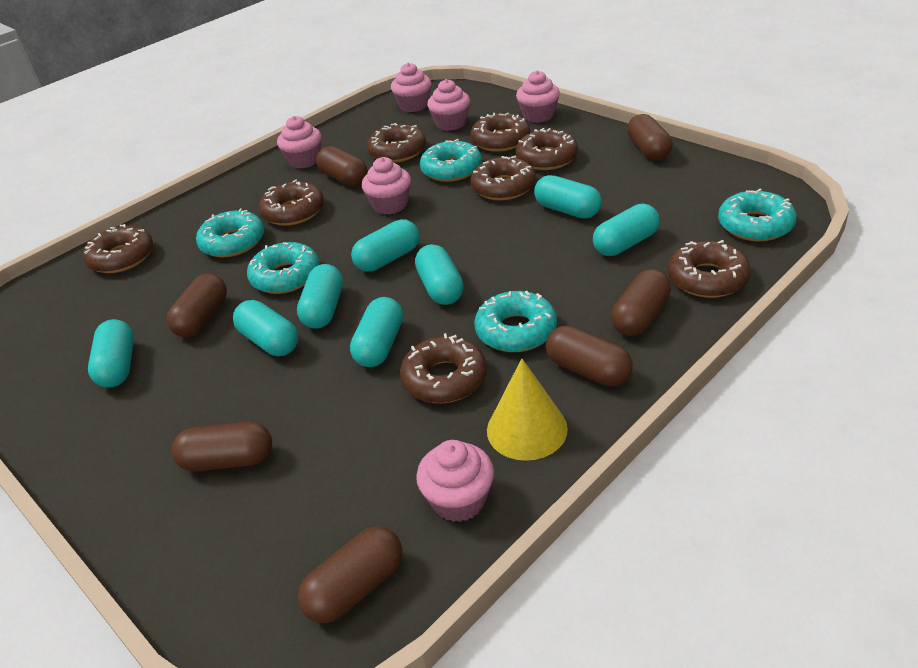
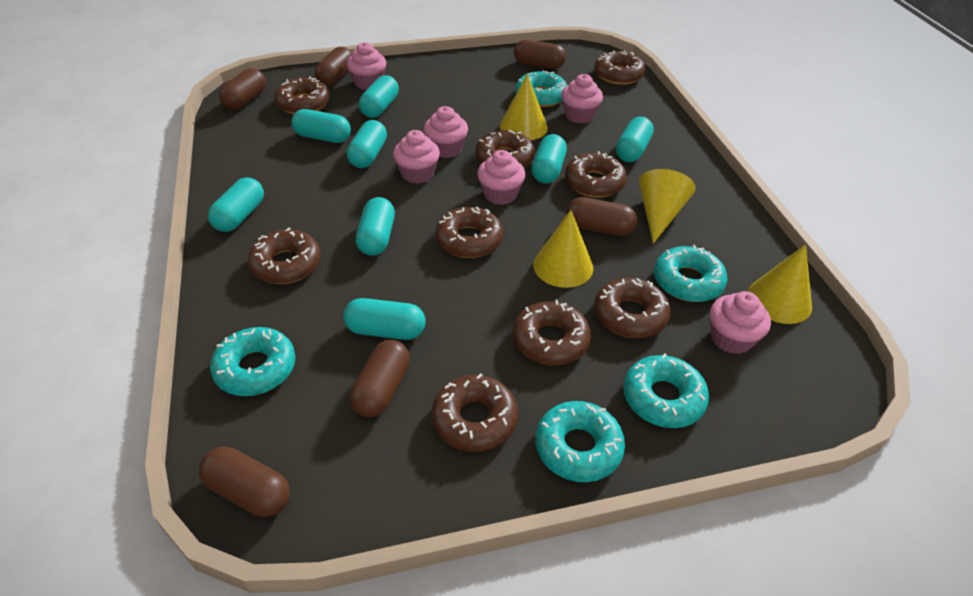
brown capsule: 7 -> 6
brown donut: 8 -> 9
yellow cone: 1 -> 4

